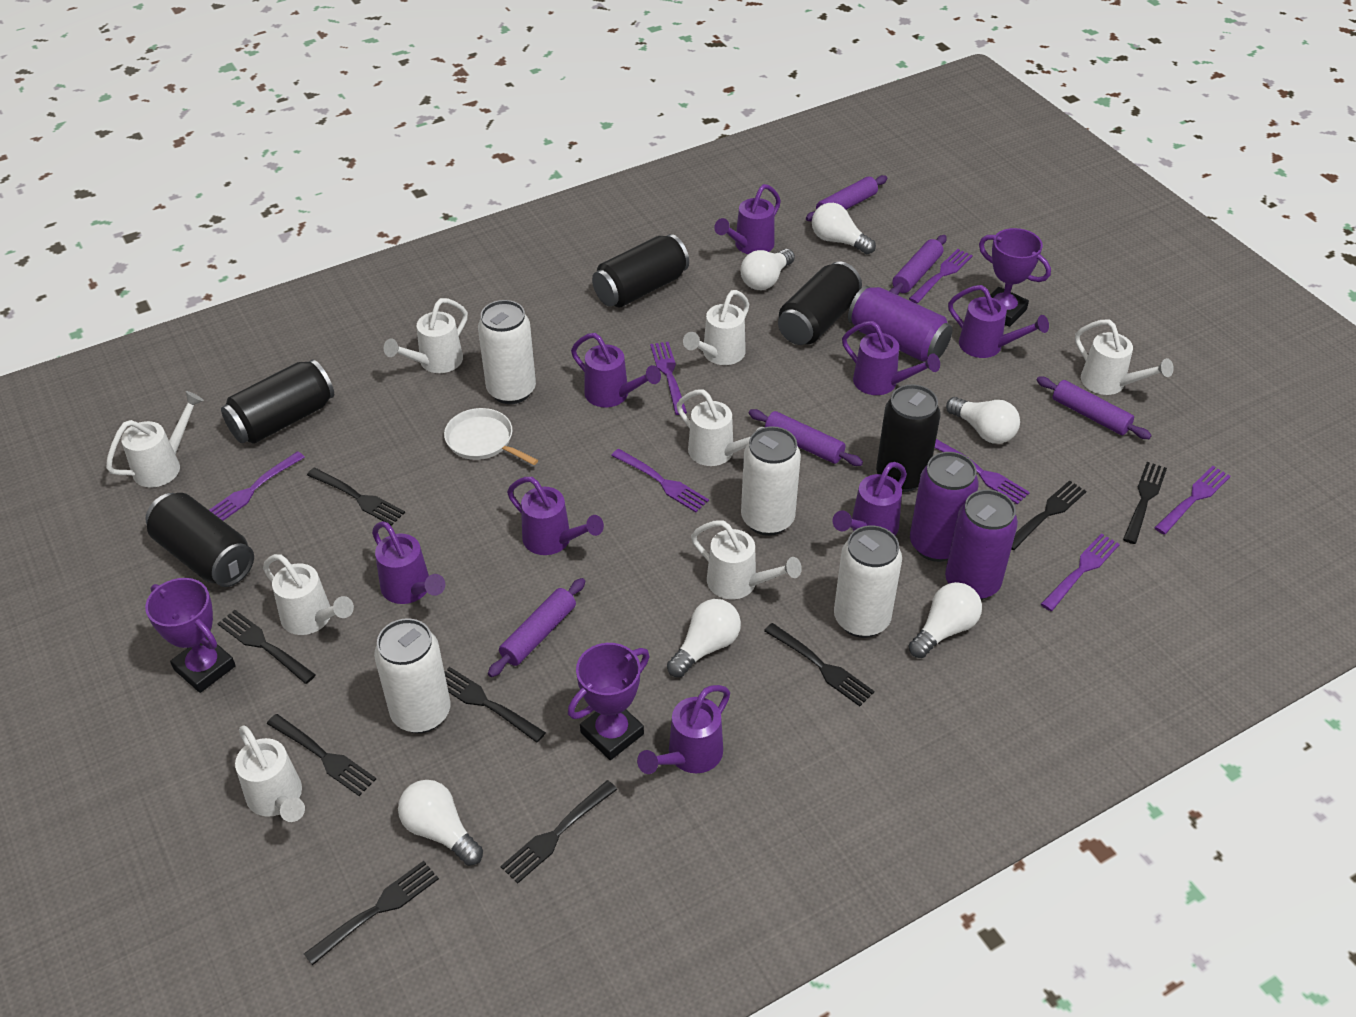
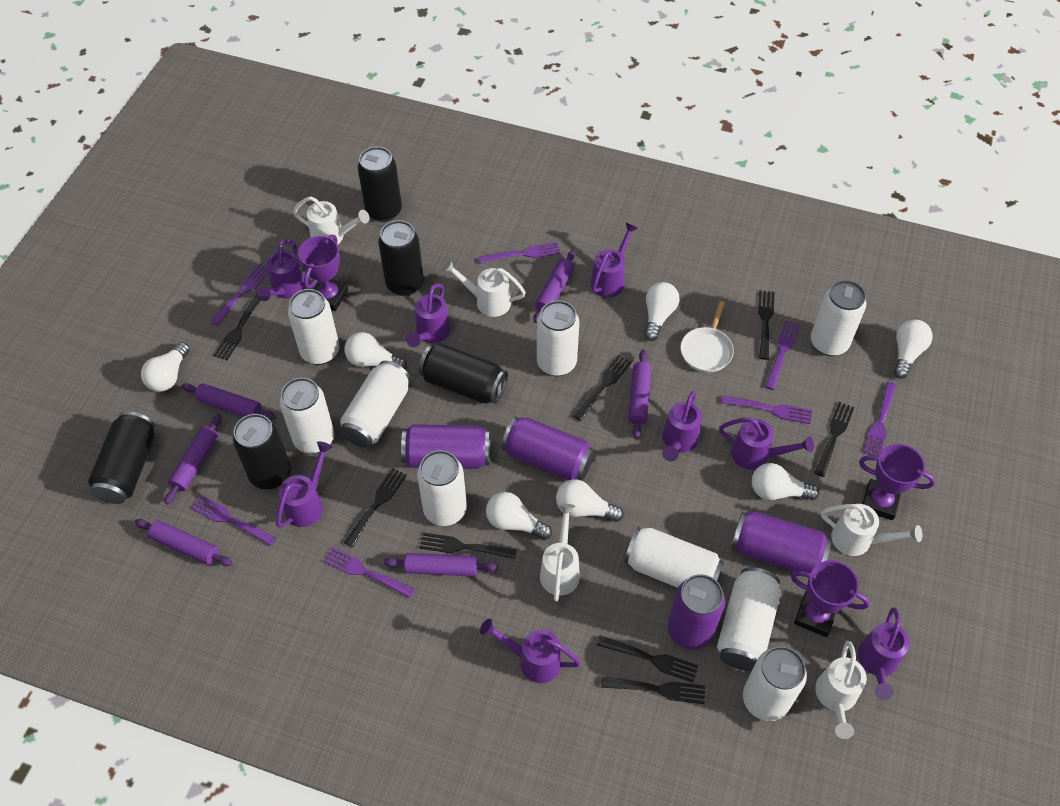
black fork: 9 -> 8
purple can: 3 -> 4
purple rolling pin: 5 -> 6
white can: 4 -> 9
white light bulb: 6 -> 7
white watering can: 8 -> 5

